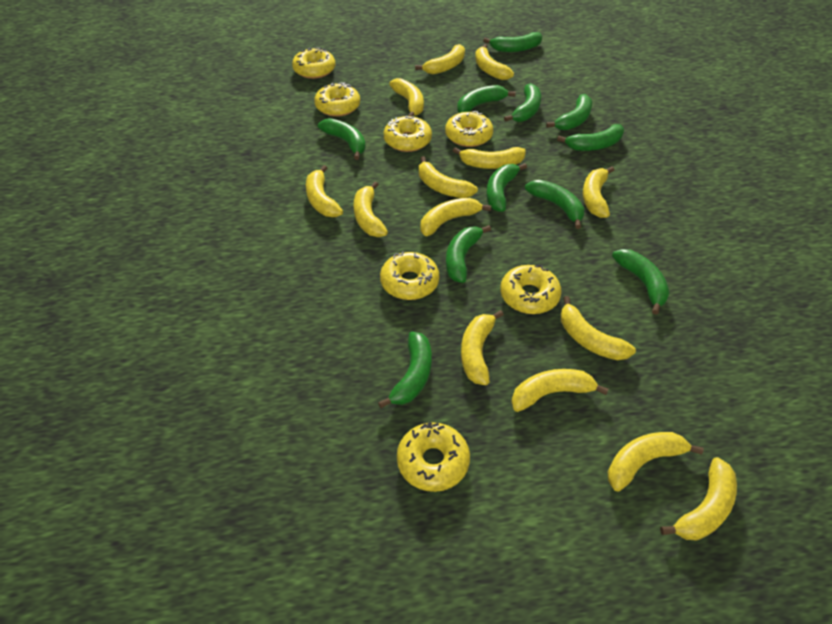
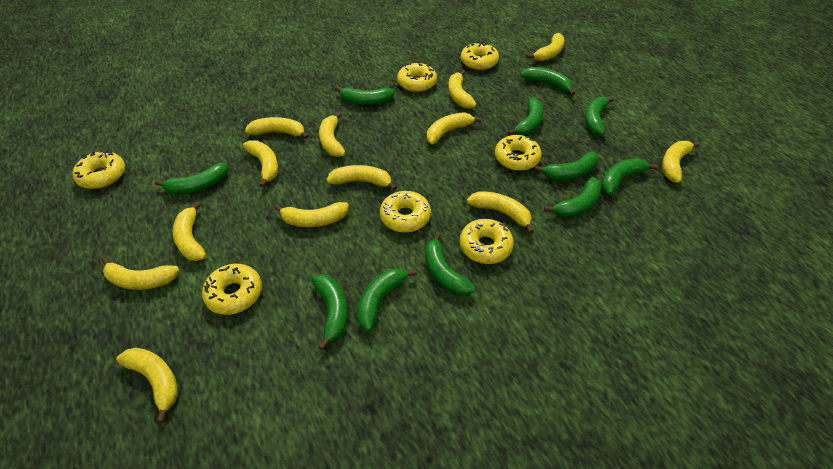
yellow banana: 14 -> 13

